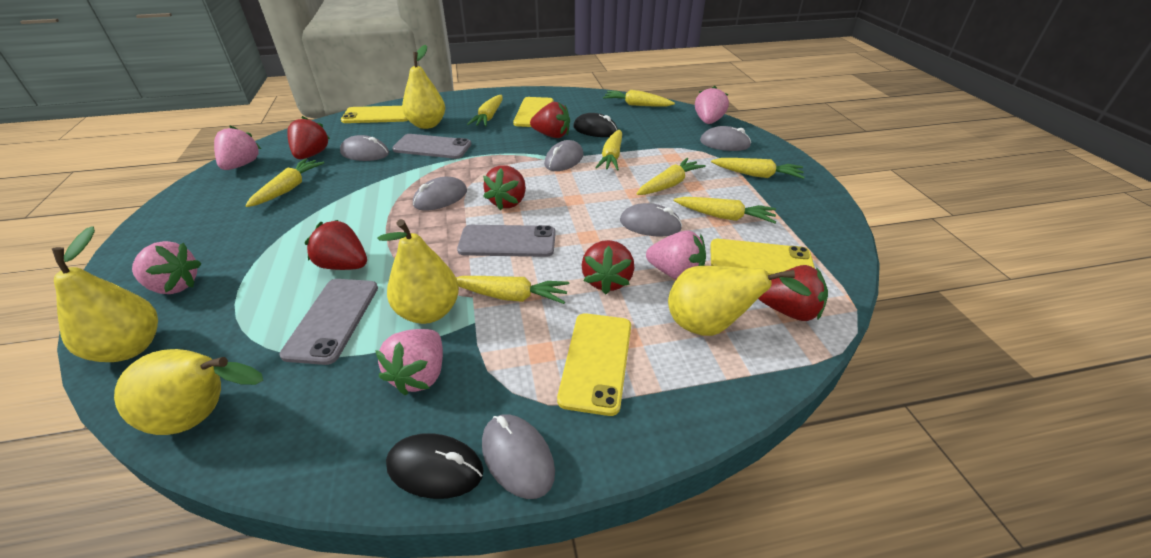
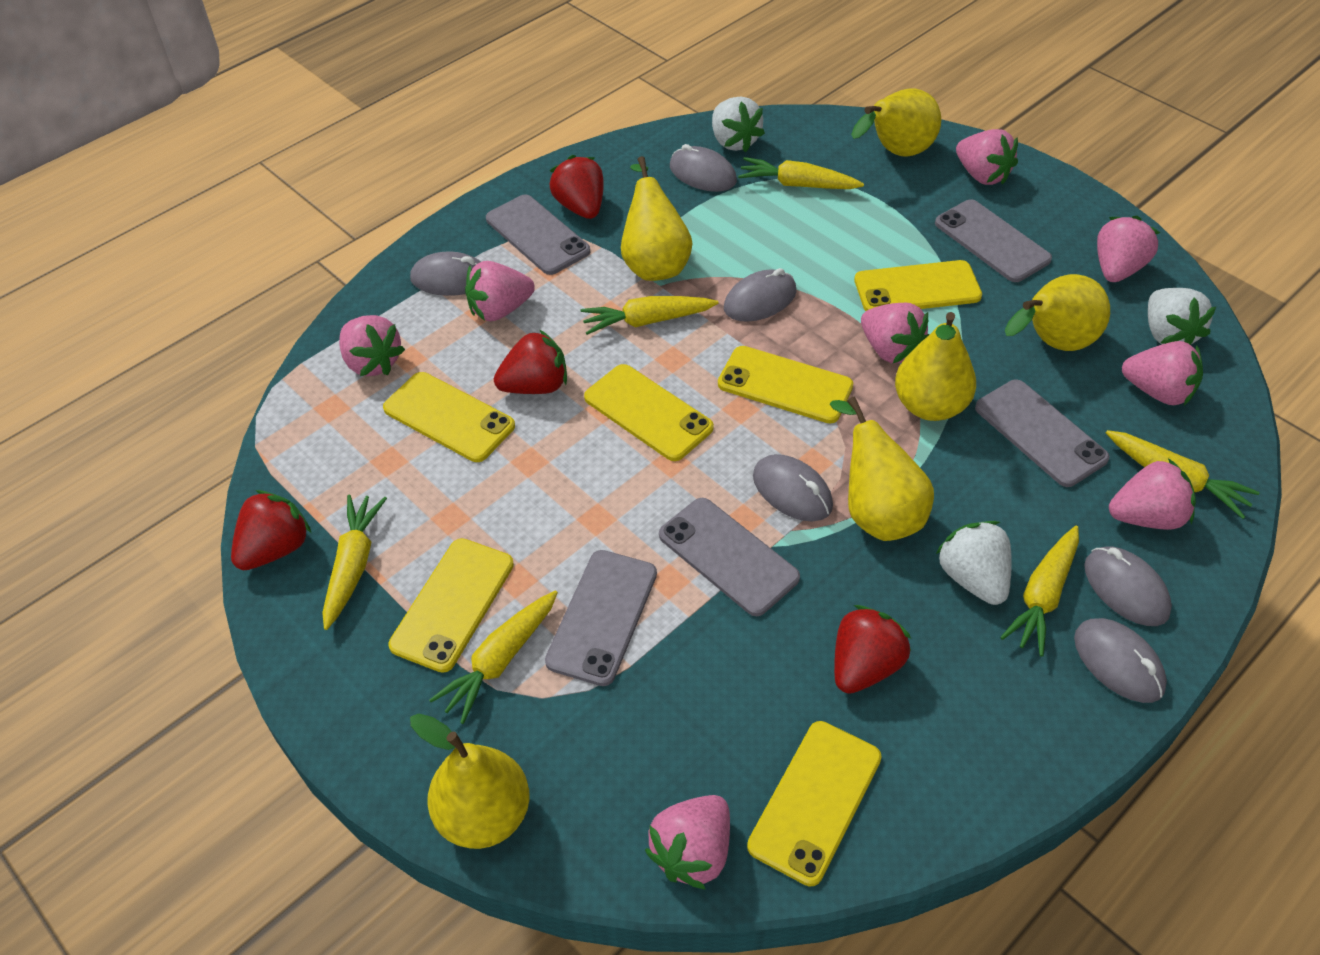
black mouse: 2 -> 0
grey phone: 3 -> 5
pink strawberry: 5 -> 8
red strawberry: 6 -> 4
white strawberry: 0 -> 3
yellow carrot: 8 -> 6
yellow pear: 5 -> 6
yellow phone: 4 -> 6

